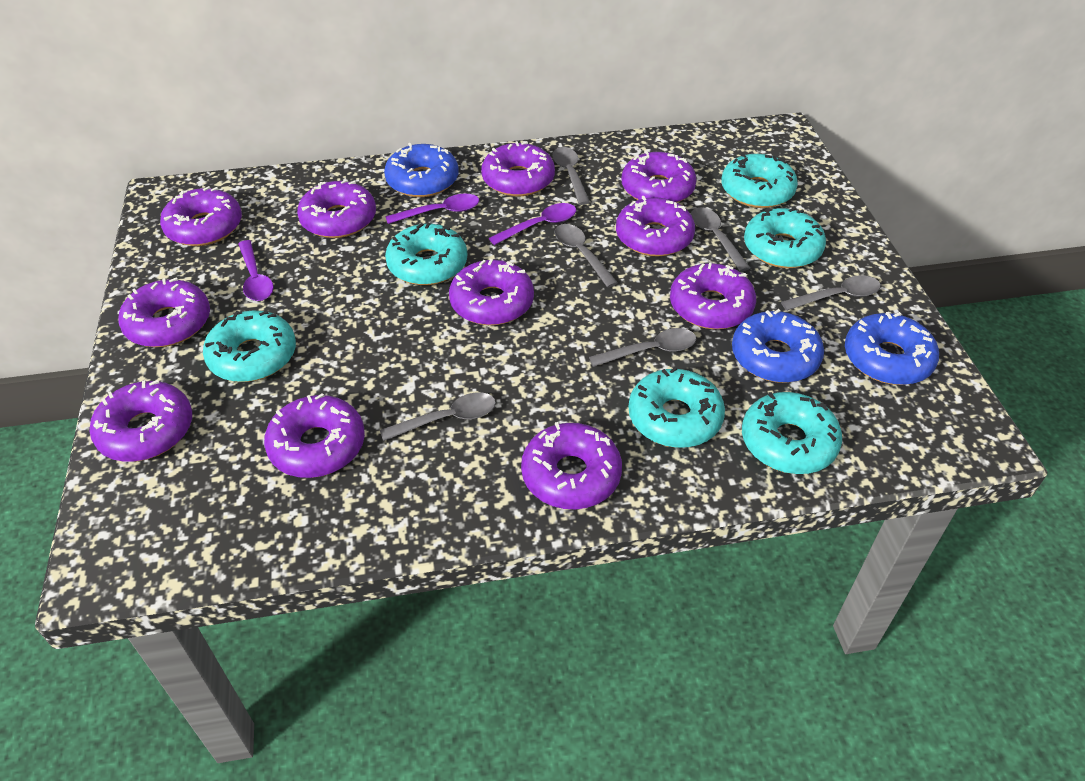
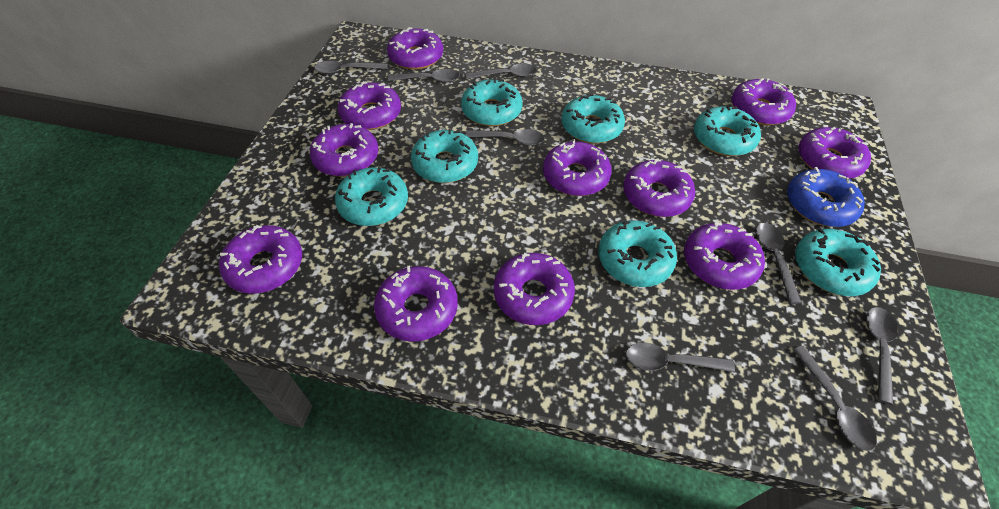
blue donut: 3 -> 1
grey spoon: 6 -> 8
purple spoon: 3 -> 0
turquoise donut: 6 -> 7

